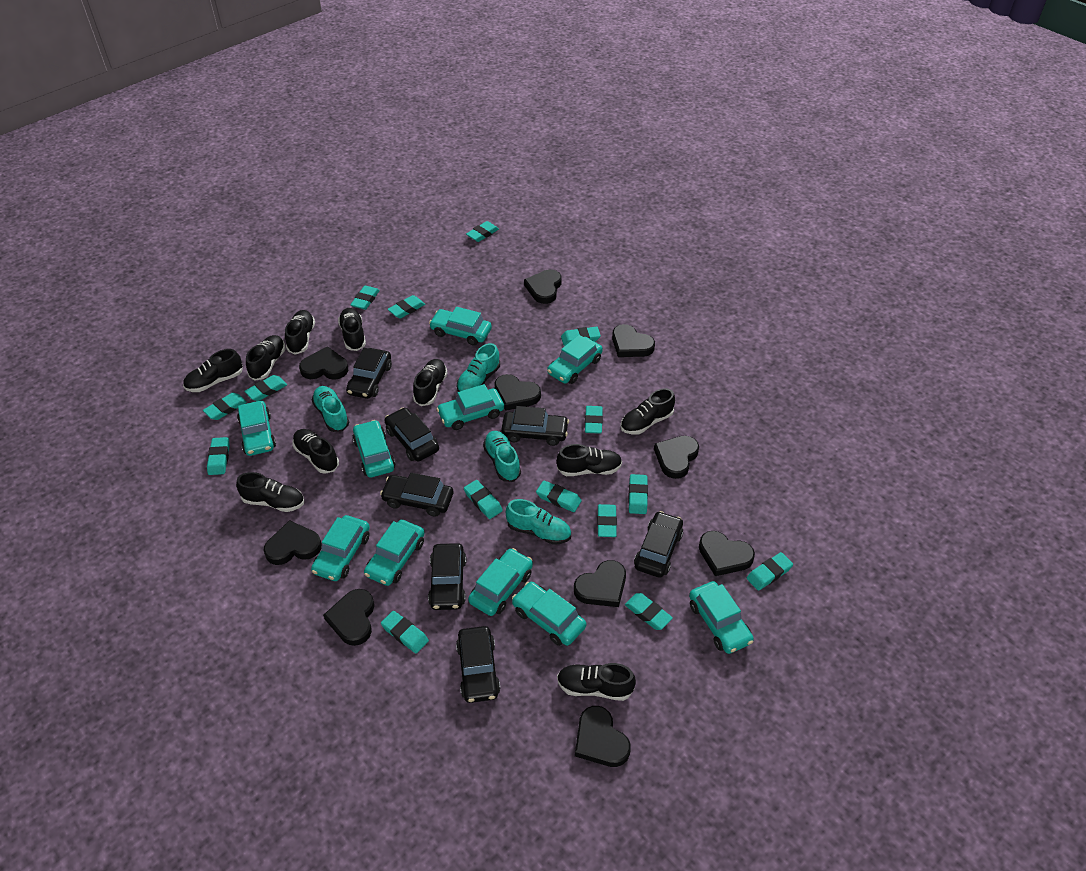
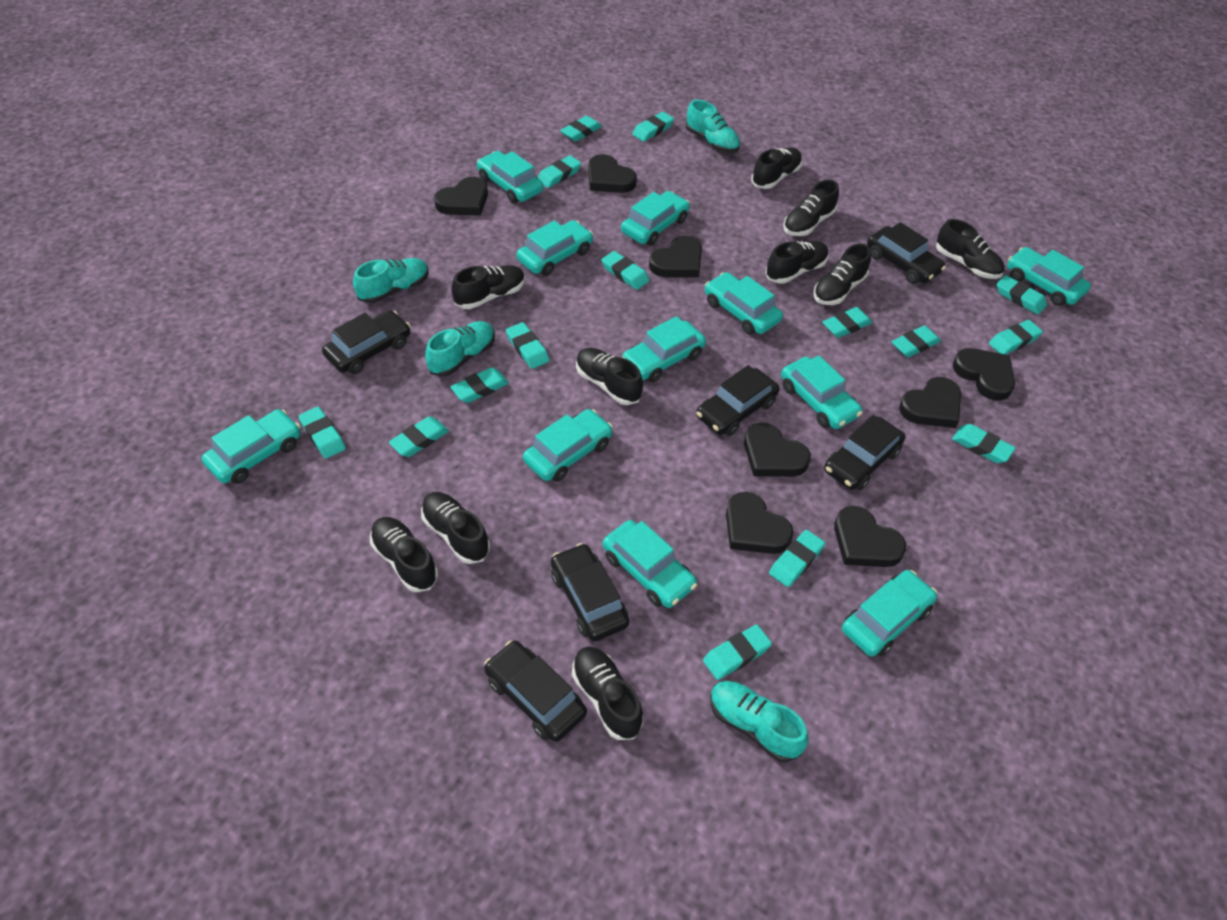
black car: 7 -> 6
black heart: 10 -> 8
turquoise car: 10 -> 11

